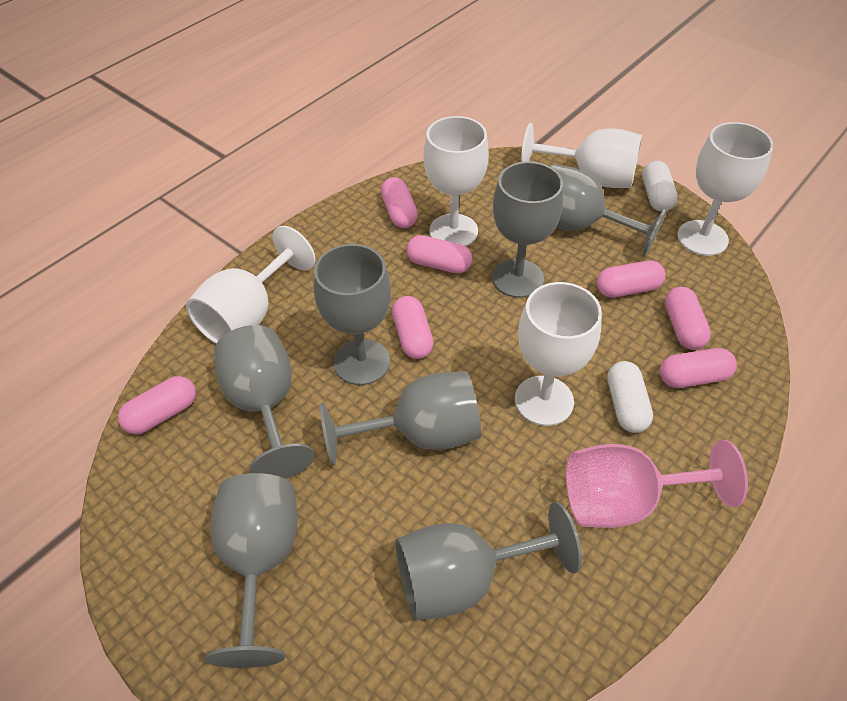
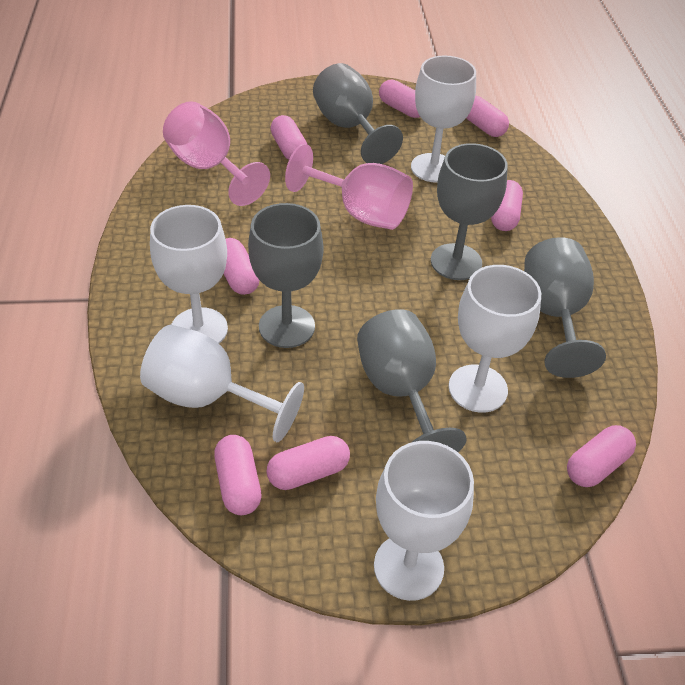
grey goblet: 7 -> 5
pink capsule: 7 -> 8
pink goblet: 1 -> 2
white capsule: 2 -> 0

